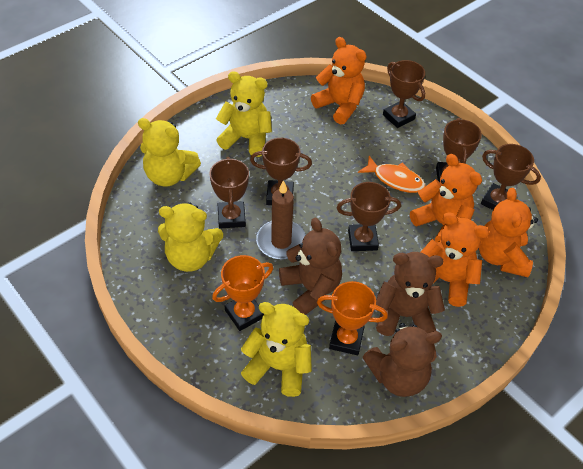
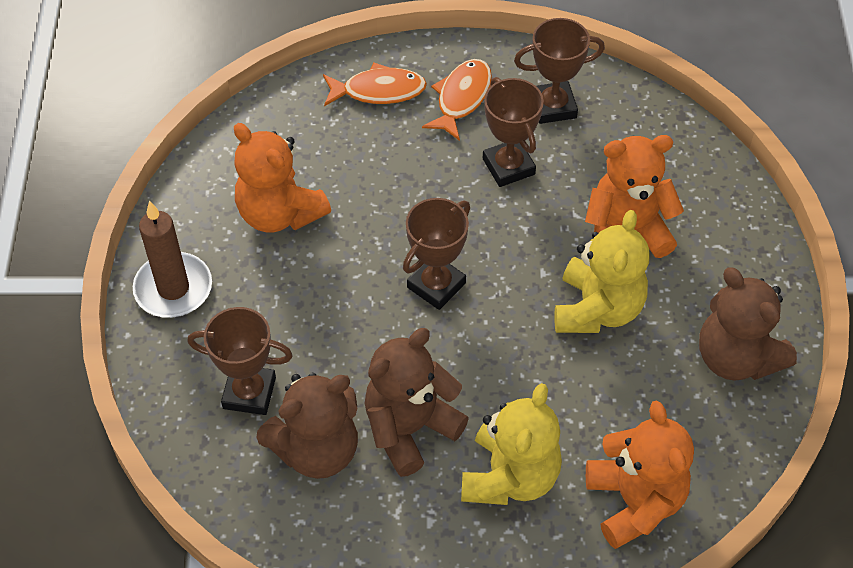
brown trophy: 6 -> 4
orange fish: 1 -> 2
orange teddy bear: 4 -> 3
orange trophy: 2 -> 0
yellow teddy bear: 4 -> 2

